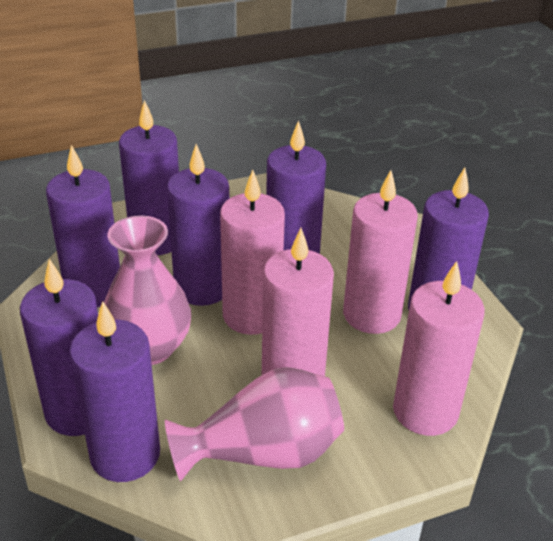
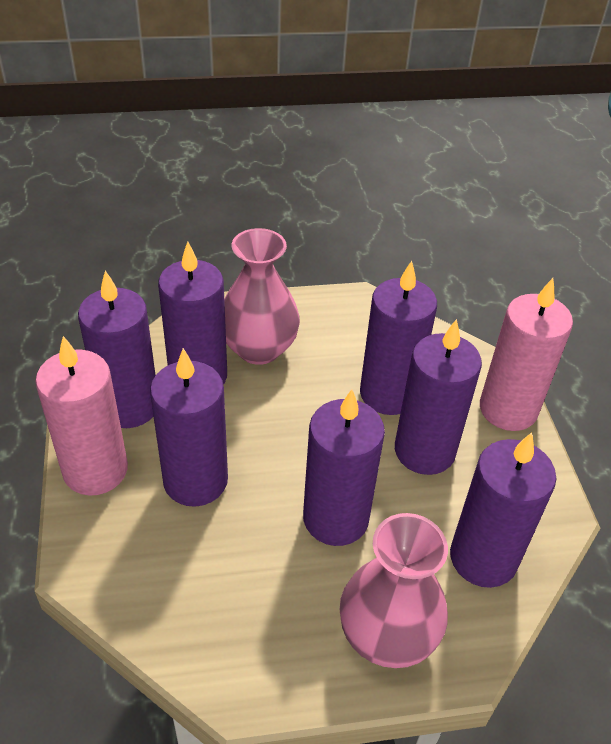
pink candle: 4 -> 2

